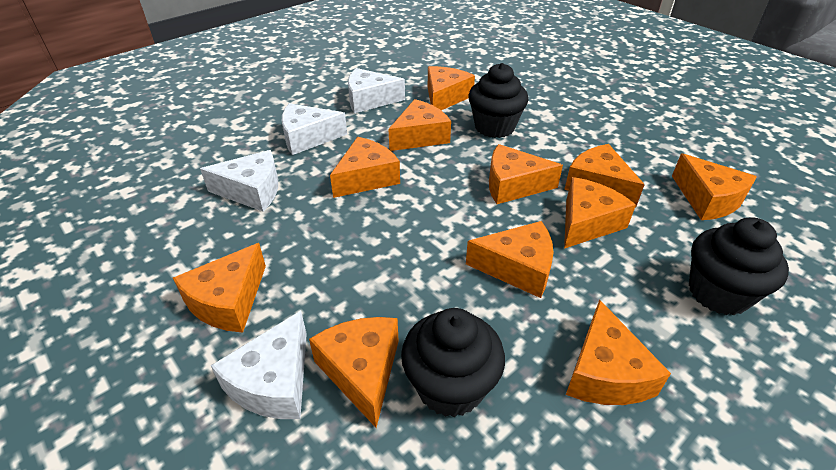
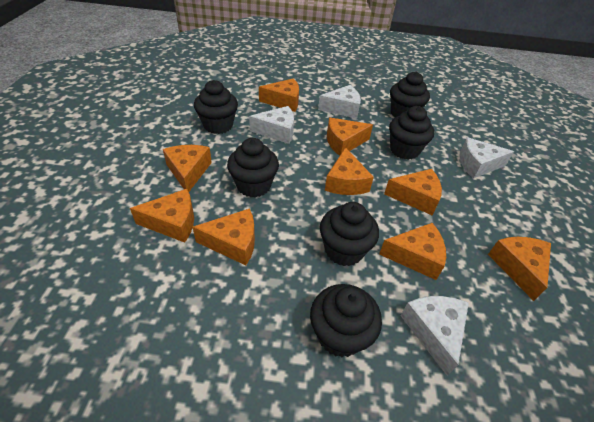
black cupcake: 3 -> 6
orange cheese: 11 -> 9

